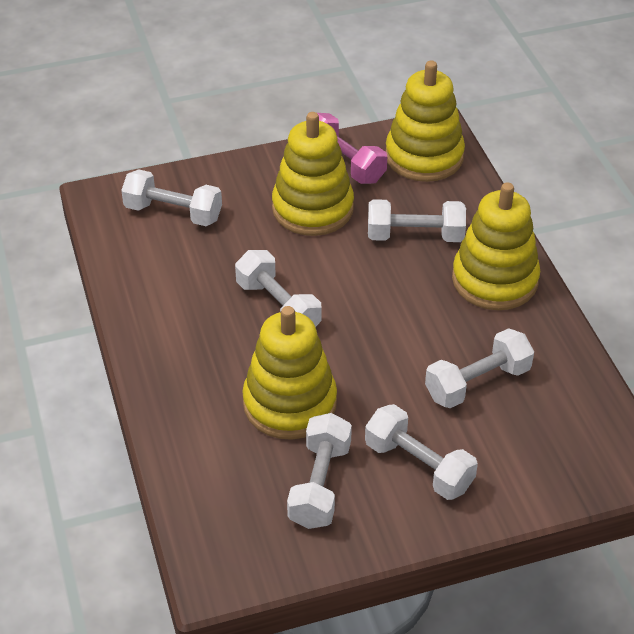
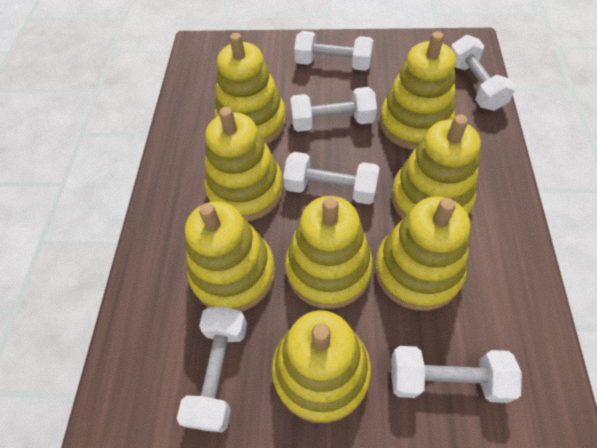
pink dumbbell: 1 -> 0
yellow stacking toy: 4 -> 8

